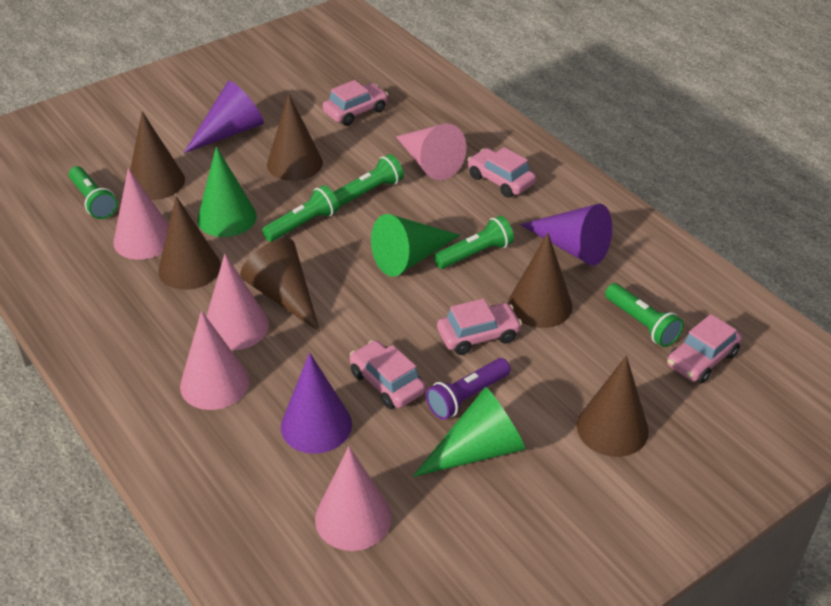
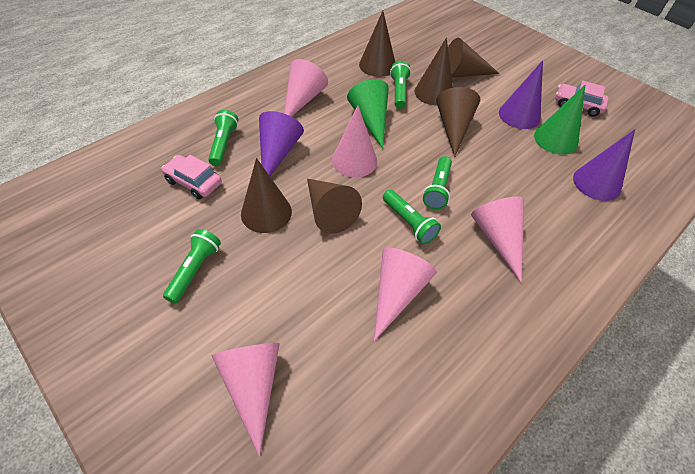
green cone: 3 -> 2
pink car: 5 -> 2
purple flashlight: 1 -> 0

